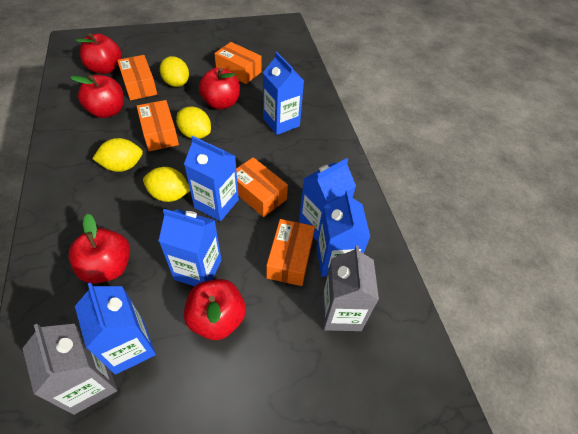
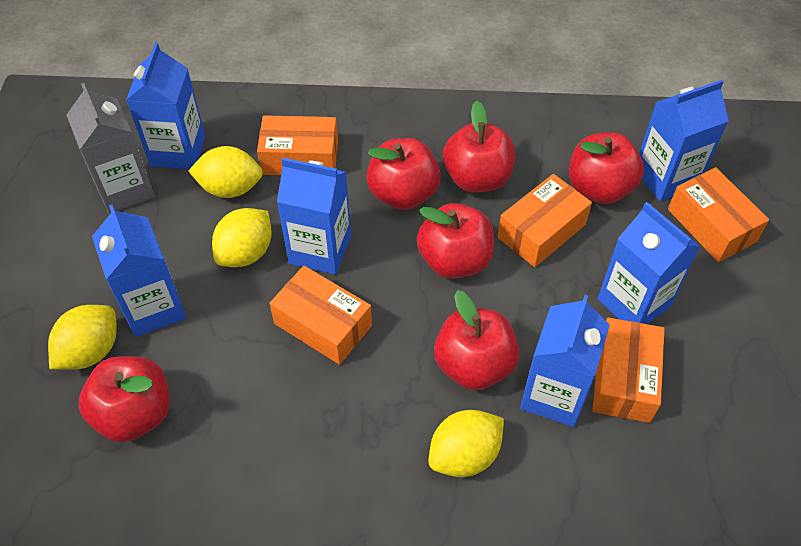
grey carton: 2 -> 1
red apple: 5 -> 6

